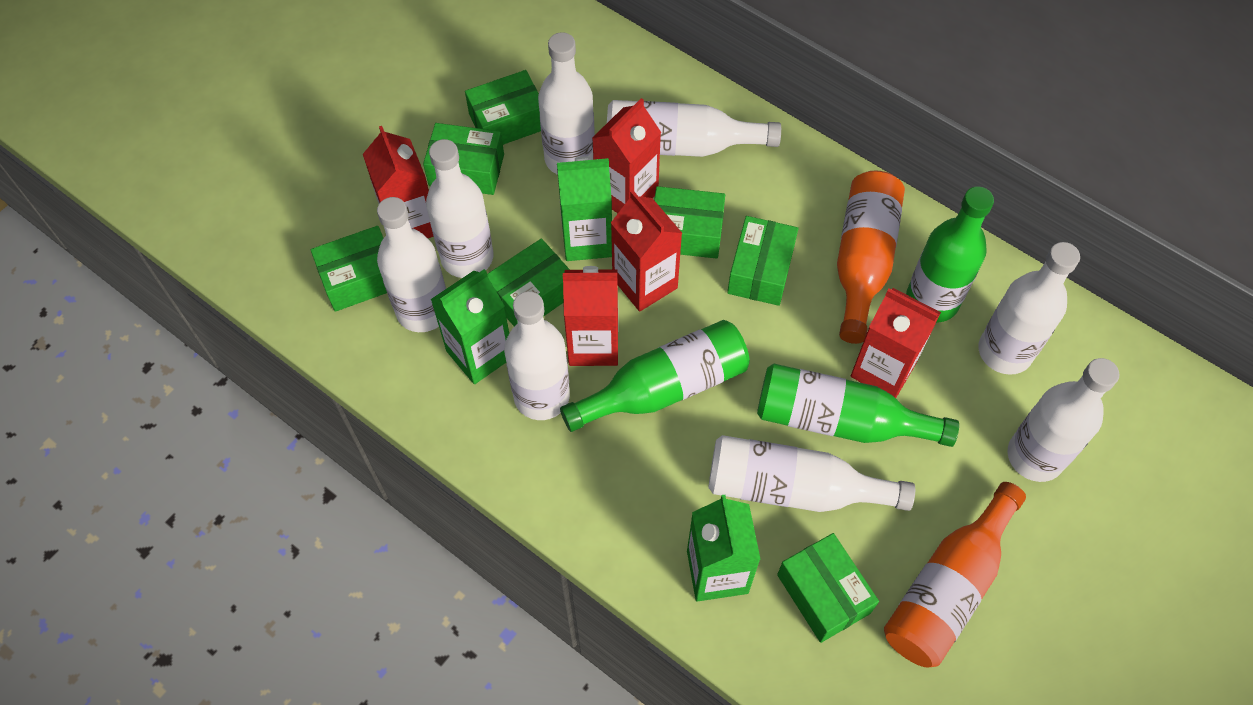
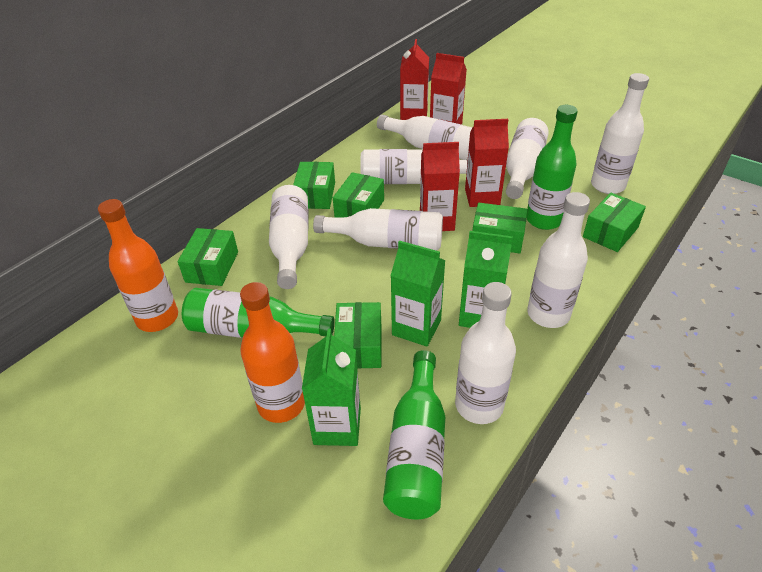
green box: 7 -> 6
red carton: 5 -> 4

